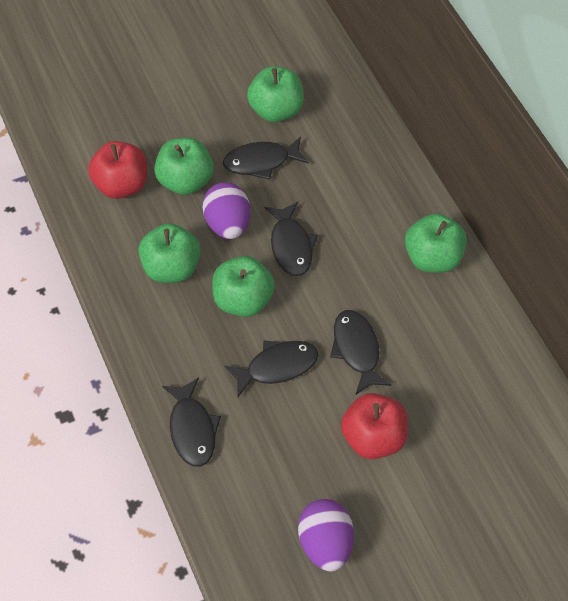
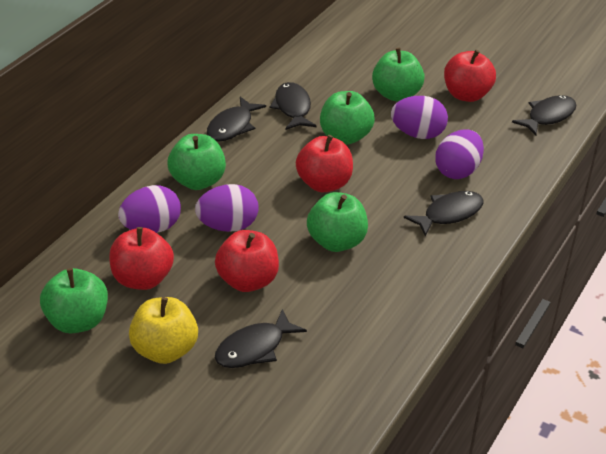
purple egg: 2 -> 4
red apple: 2 -> 4
yellow apple: 0 -> 1

